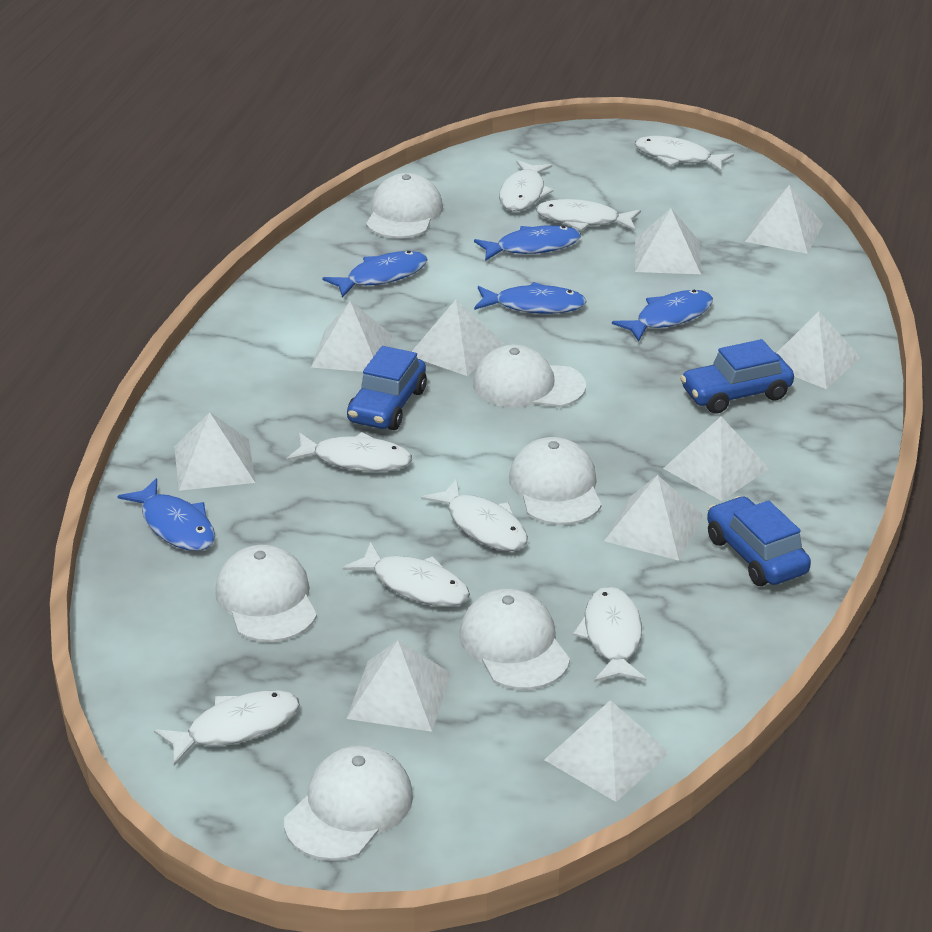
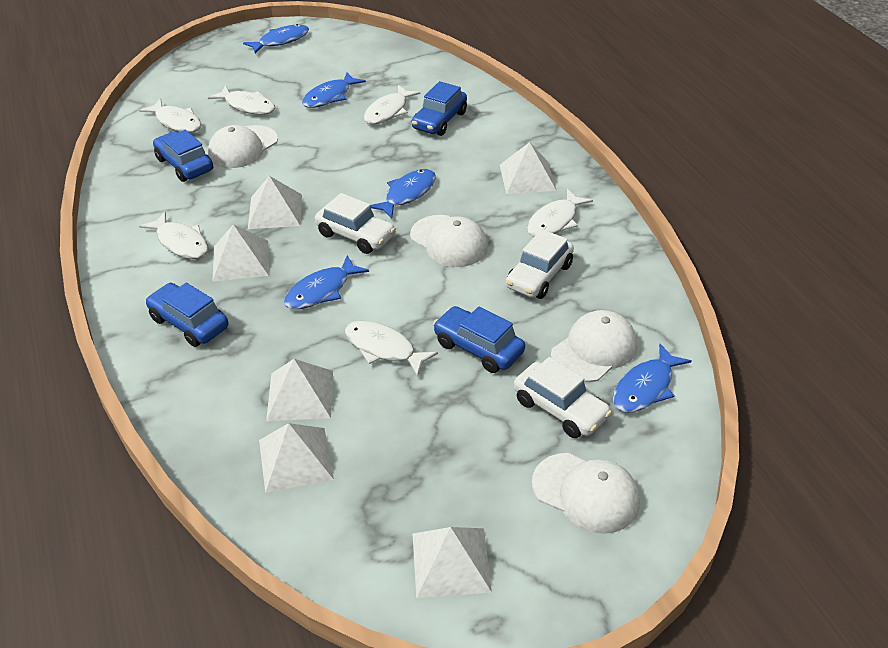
blue car: 3 -> 4
white cap: 6 -> 4
white car: 0 -> 3
white fish: 8 -> 6
white pyramid: 10 -> 6

